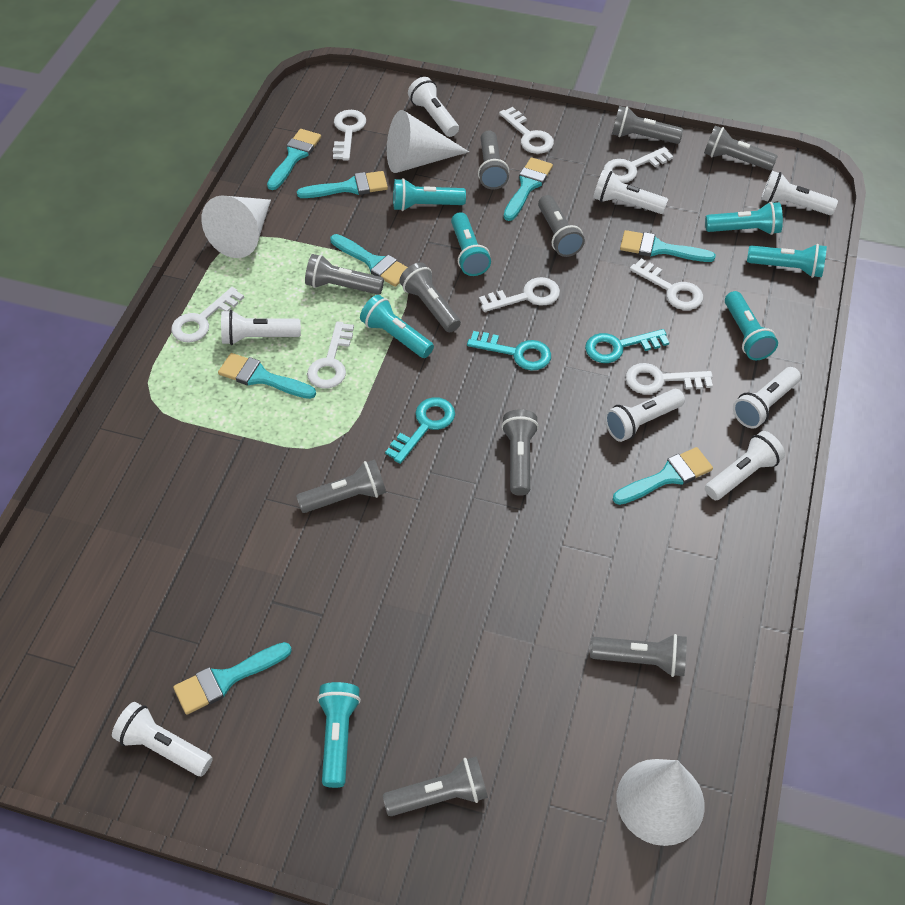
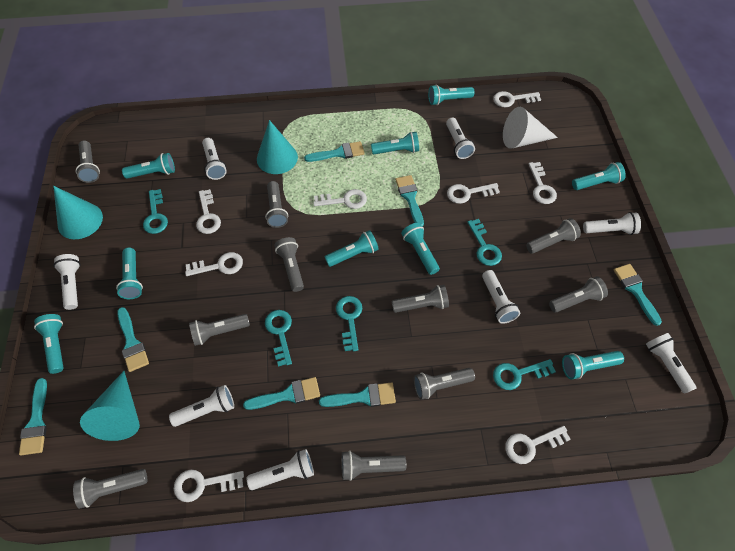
turquoise brush: 8 -> 7
turquoise cone: 0 -> 3
turquoise flashlight: 7 -> 9
turquoise key: 3 -> 5
white cone: 3 -> 1

